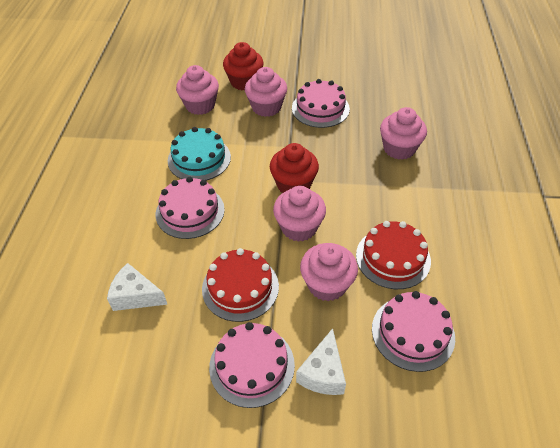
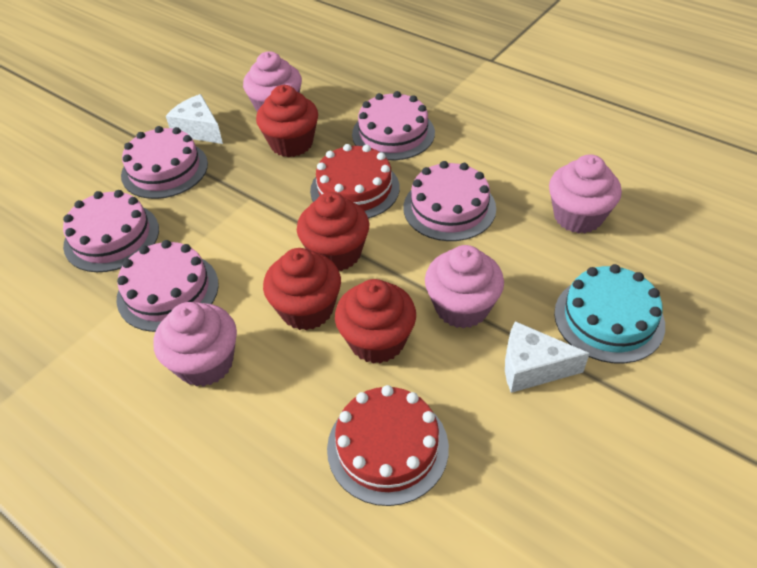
pink cake: 4 -> 5
pink cupcake: 5 -> 4
red cupcake: 2 -> 4

